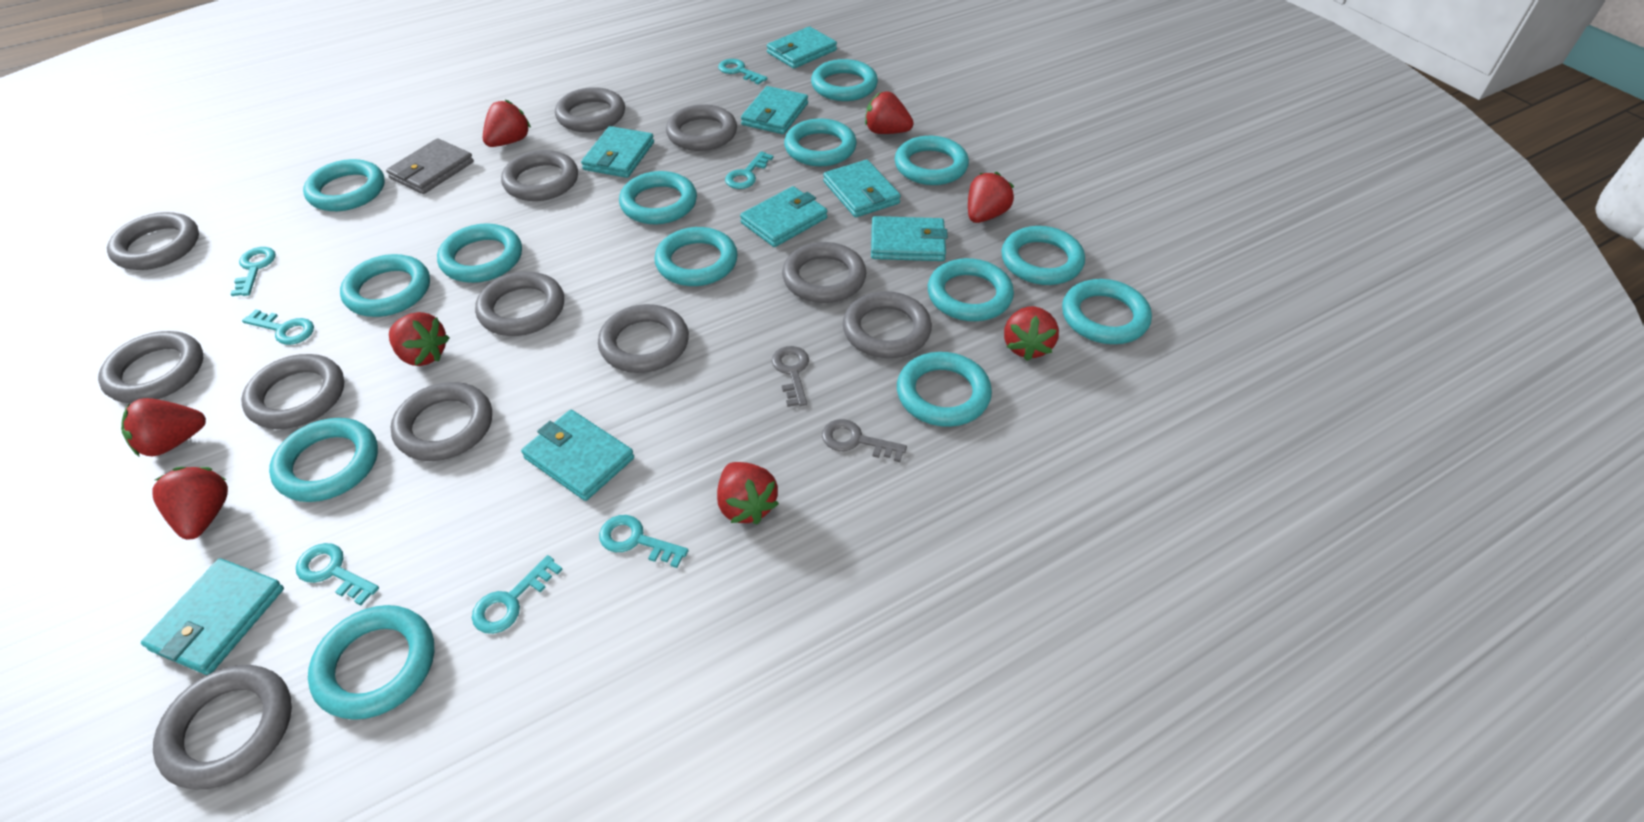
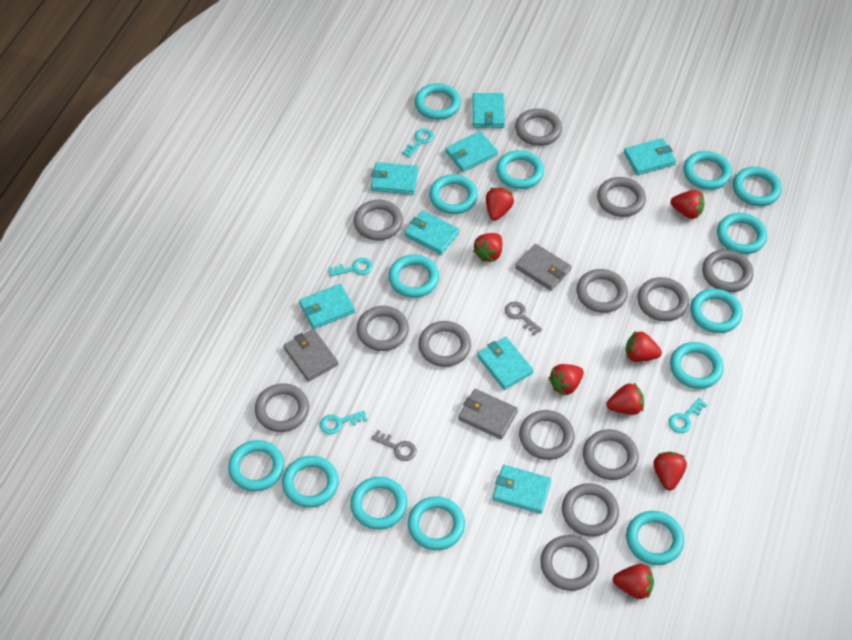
grey ring: 12 -> 13
grey wallet: 1 -> 3
turquoise key: 7 -> 4

